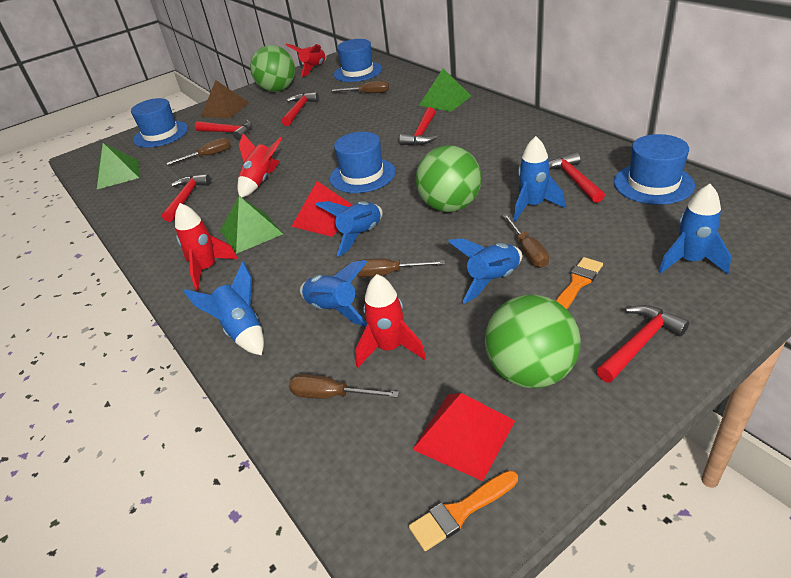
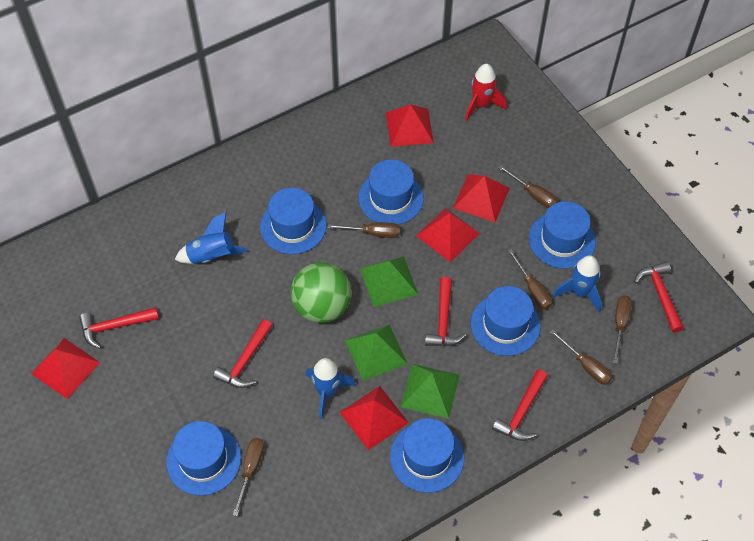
blue hat: 4 -> 6
blue rocket: 6 -> 3
brown pyramid: 1 -> 0
brown screwdriver: 5 -> 6
green ball: 3 -> 1
orange brush: 2 -> 0
red hammer: 6 -> 5
red pyramid: 2 -> 5
red rocket: 4 -> 1

